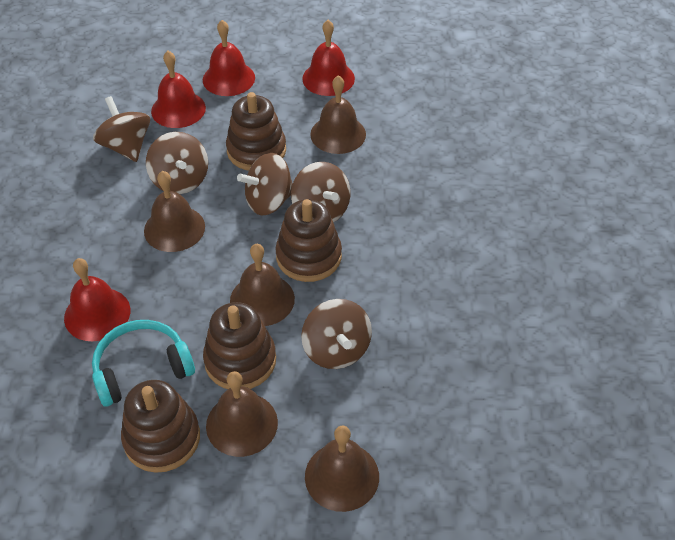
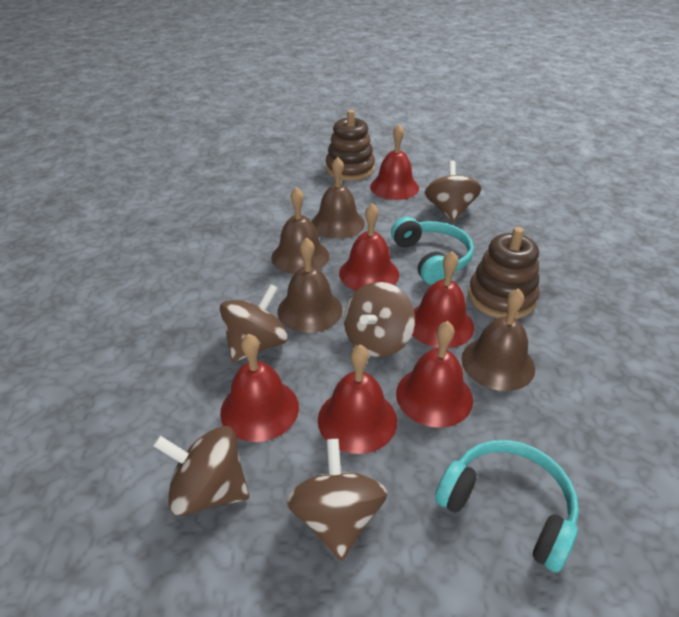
brown bell: 5 -> 4
brown stacking toy: 4 -> 2
red bell: 4 -> 6
turquoise headphones: 1 -> 2

